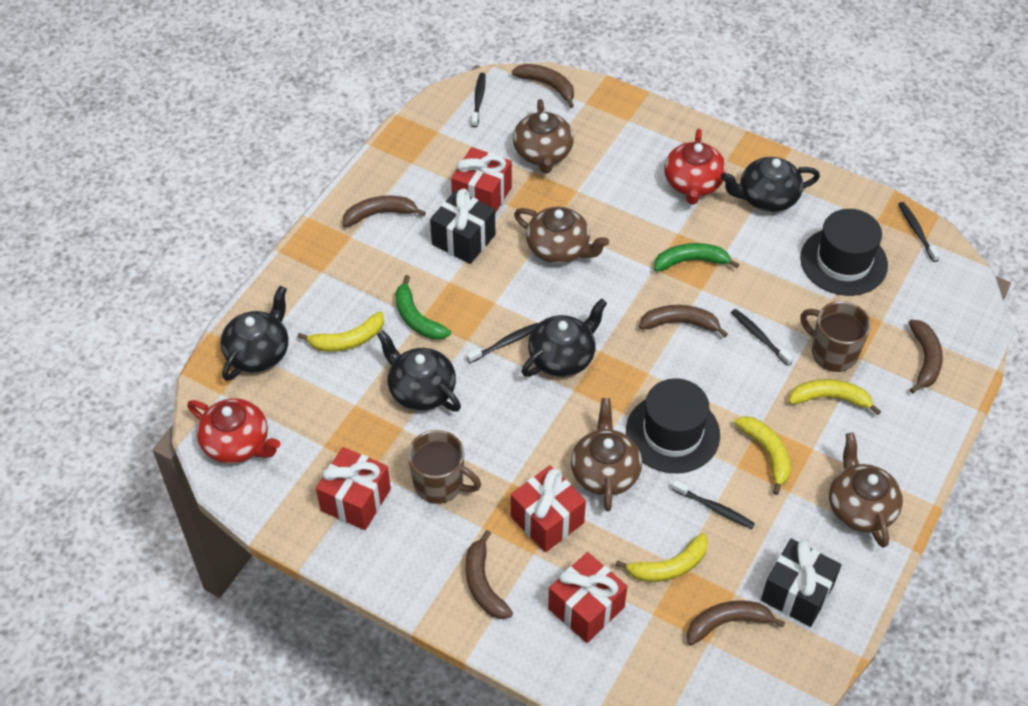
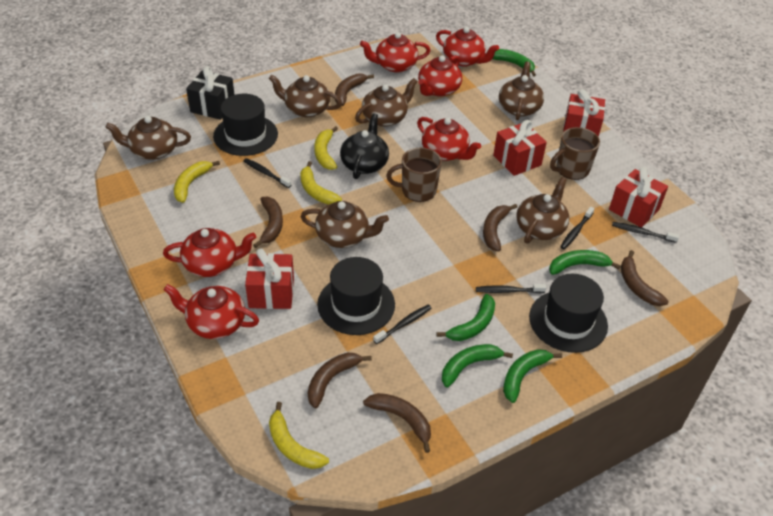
black gift: 2 -> 1
black hat: 2 -> 3
black teapot: 4 -> 1
brown teapot: 4 -> 6
green banana: 2 -> 5
red teapot: 2 -> 6

